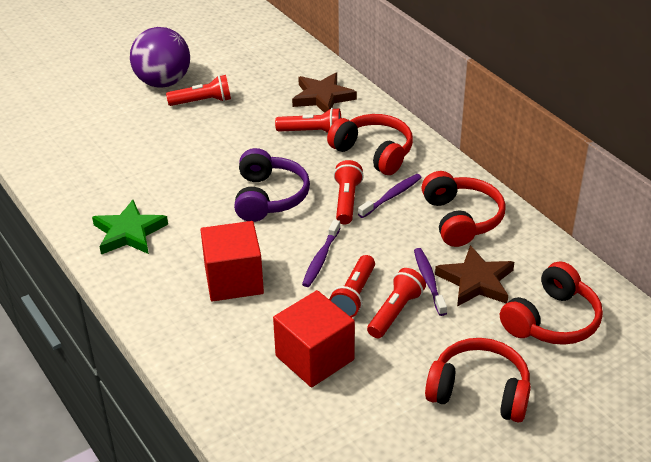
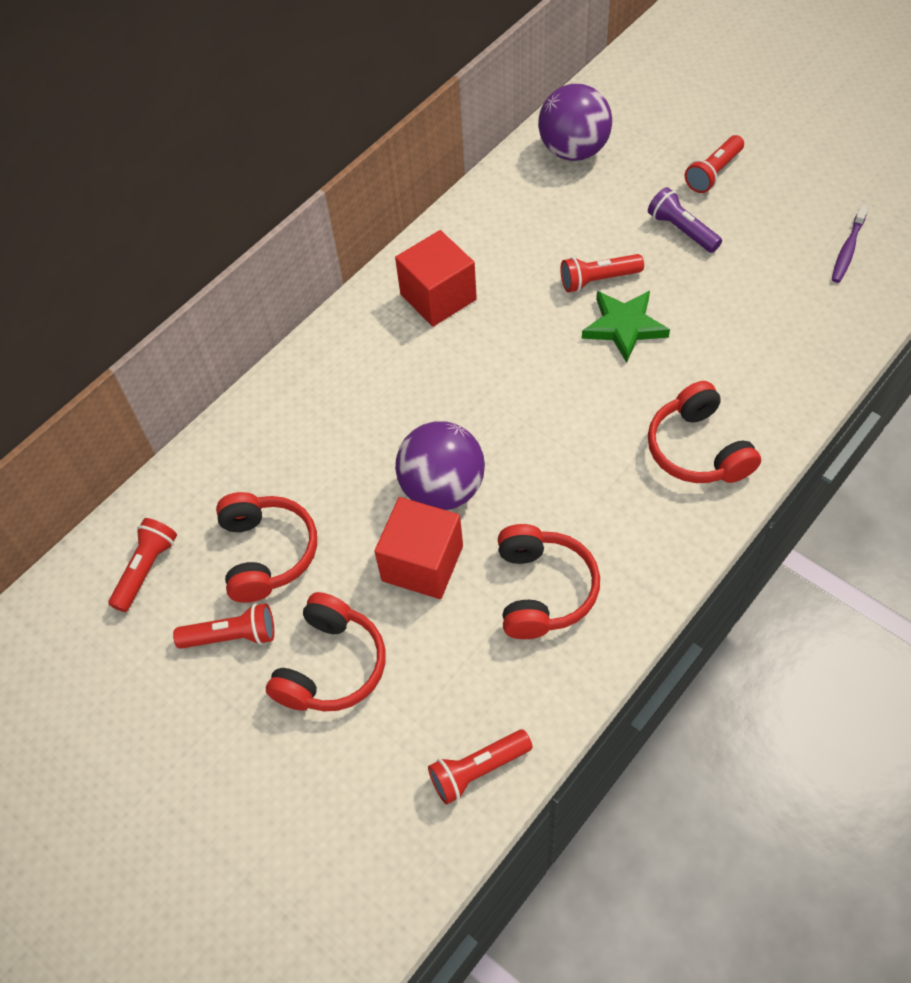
brown star: 2 -> 0
purple ball: 1 -> 2
purple flashlight: 0 -> 1
purple headphones: 1 -> 0
purple toothbrush: 3 -> 1

